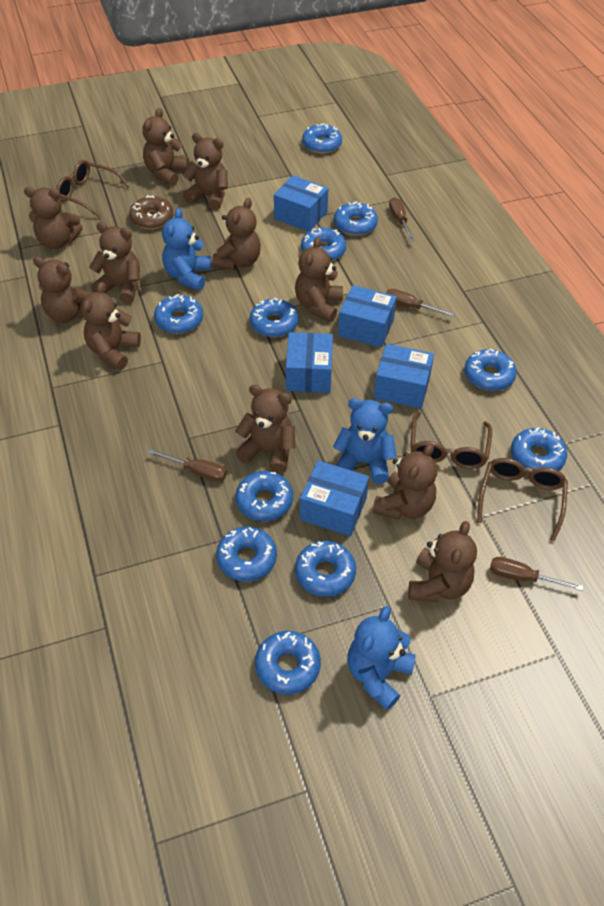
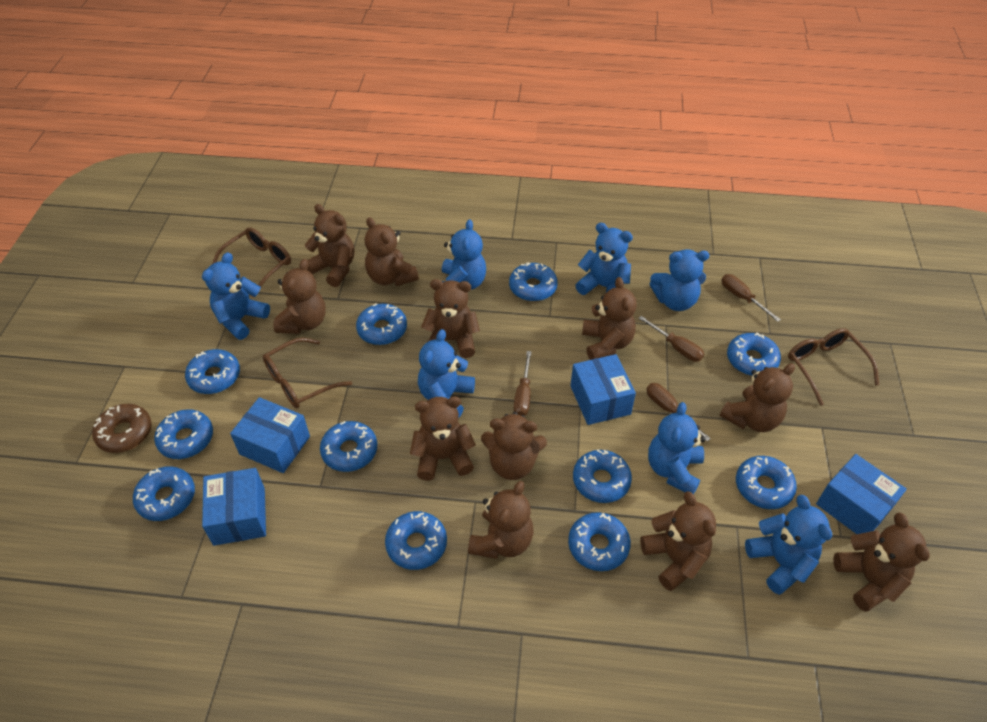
blue box: 5 -> 4
blue teddy bear: 3 -> 7

